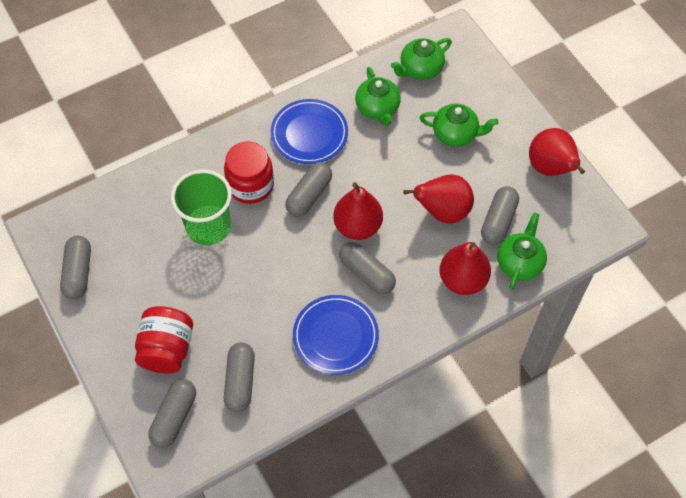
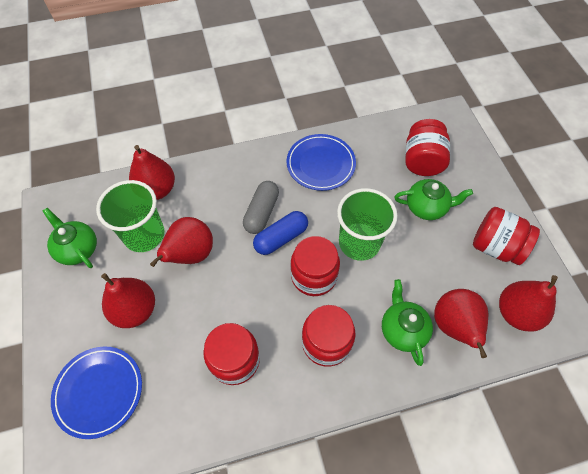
blue capsule: 0 -> 1
green cup: 1 -> 2
green teapot: 4 -> 3
grey capsule: 6 -> 1
red jar: 2 -> 5
red pear: 4 -> 5

